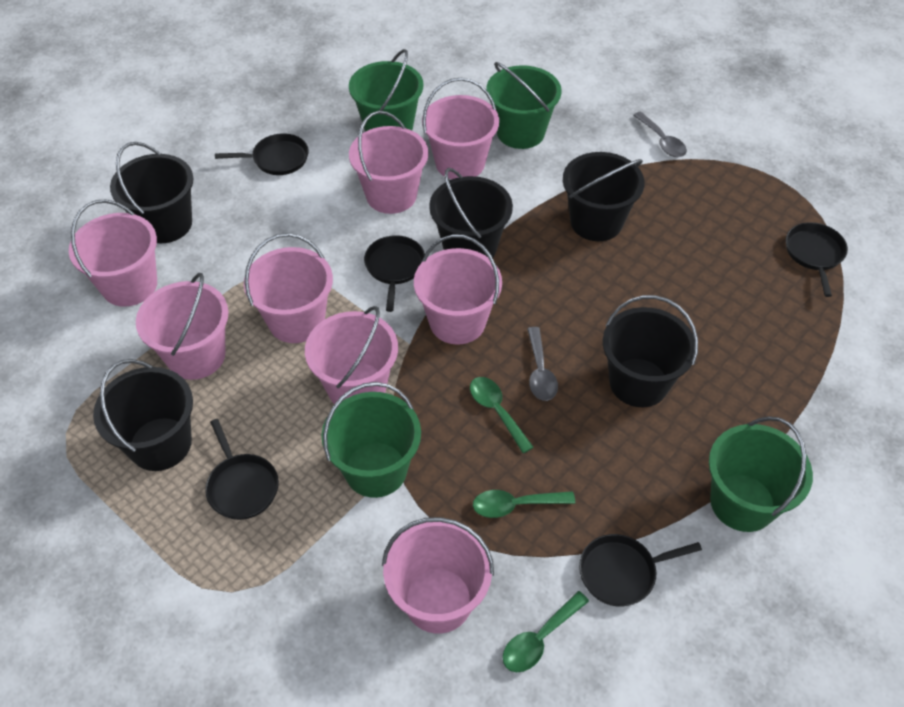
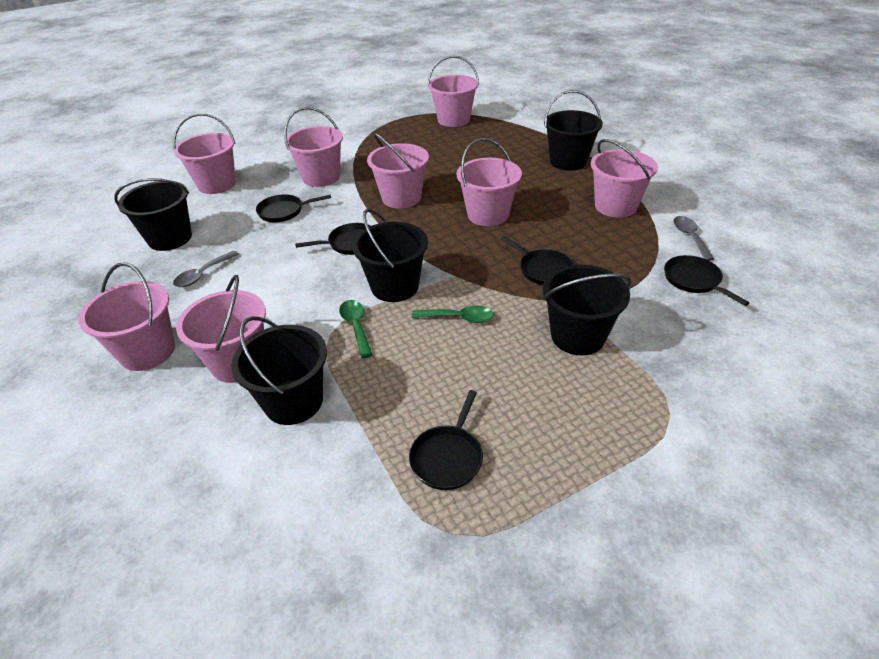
green bucket: 4 -> 0
green spoon: 3 -> 2

